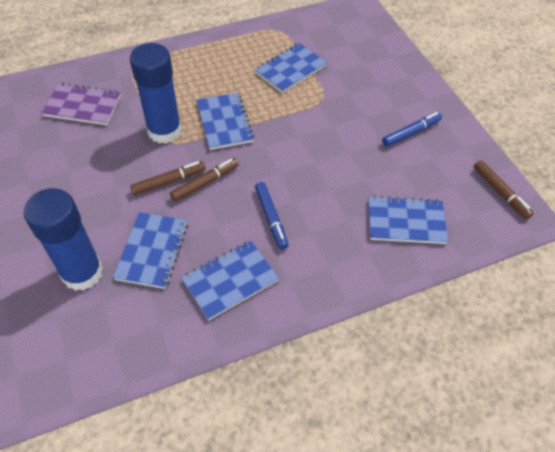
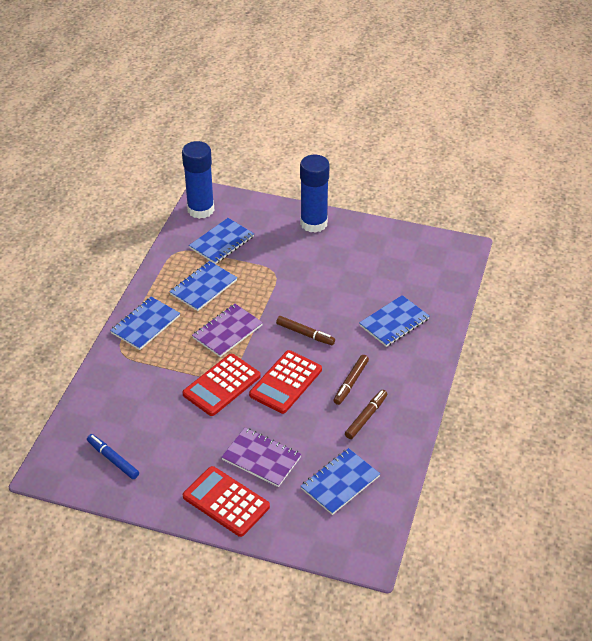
blue marker: 2 -> 1
purple notebook: 1 -> 2
red calculator: 0 -> 3

